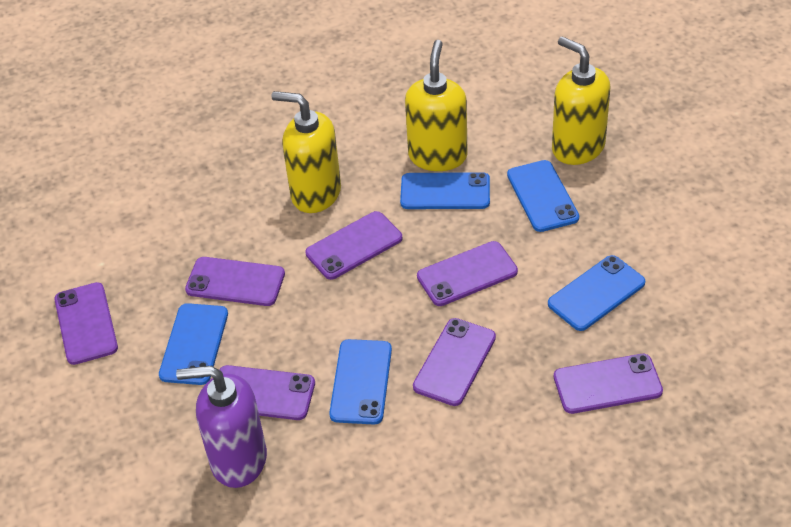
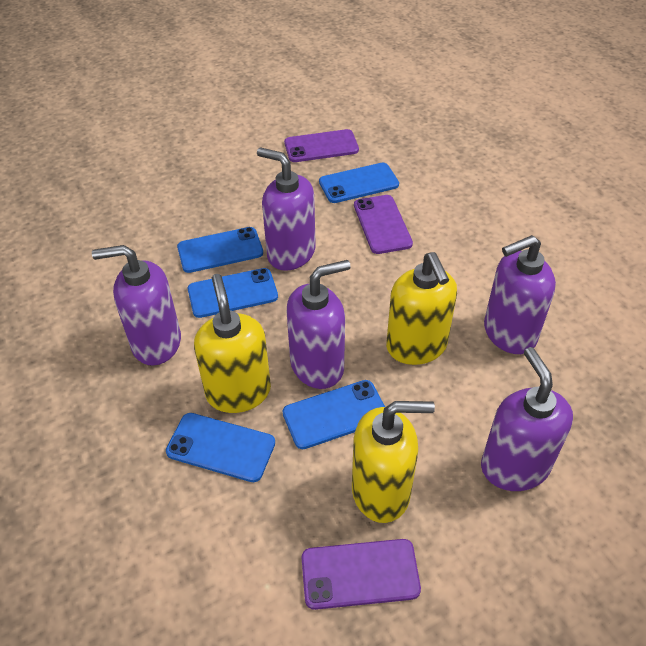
purple phone: 7 -> 3
purple soap dispenser: 1 -> 5

